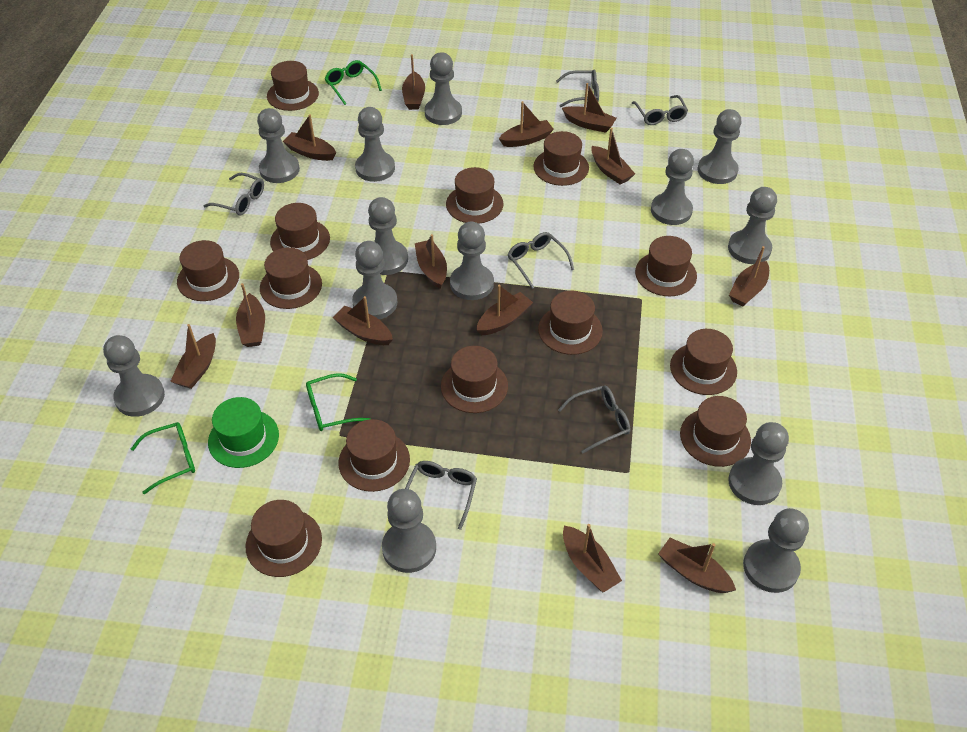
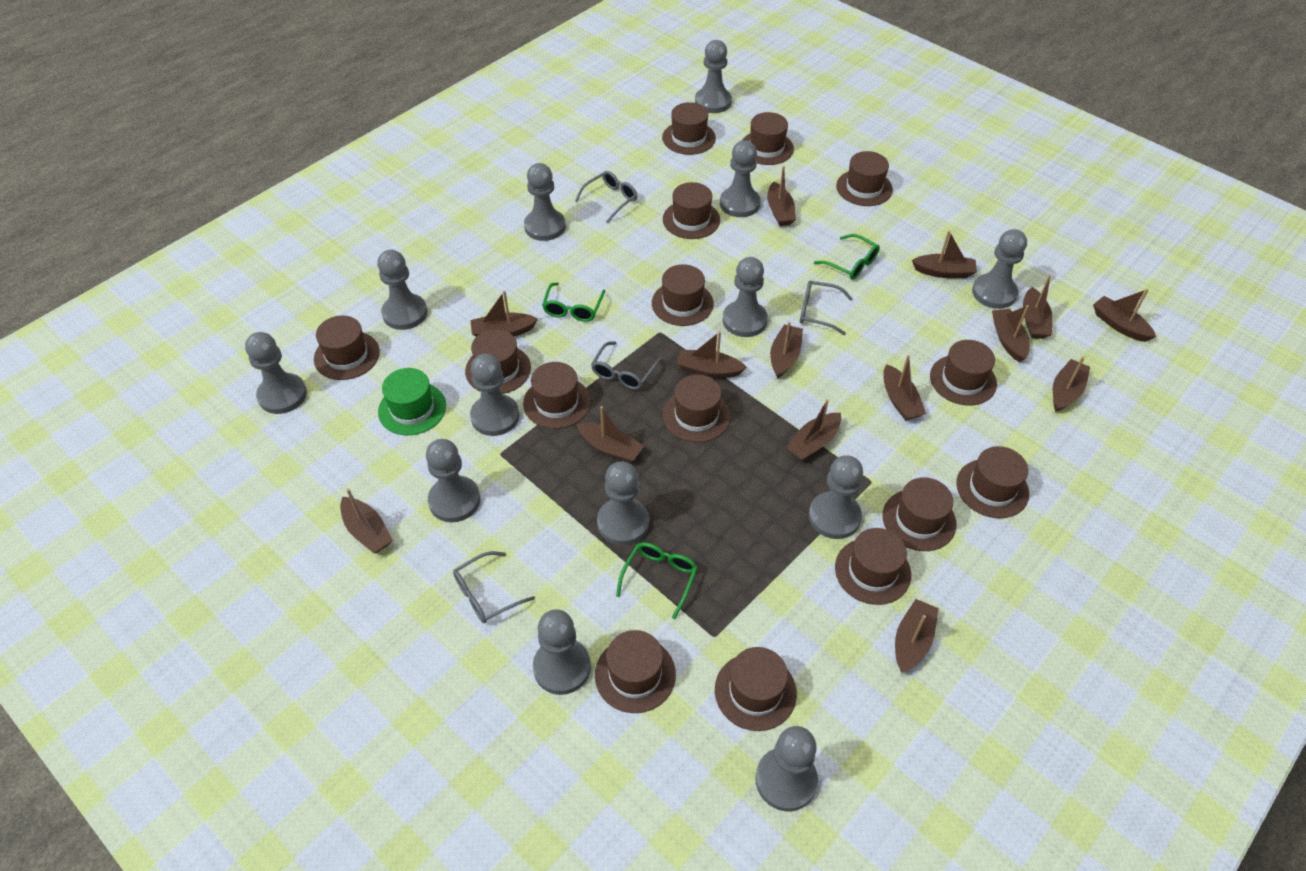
brown boat: 13 -> 14
brown hat: 13 -> 15
grey glasses: 6 -> 4

